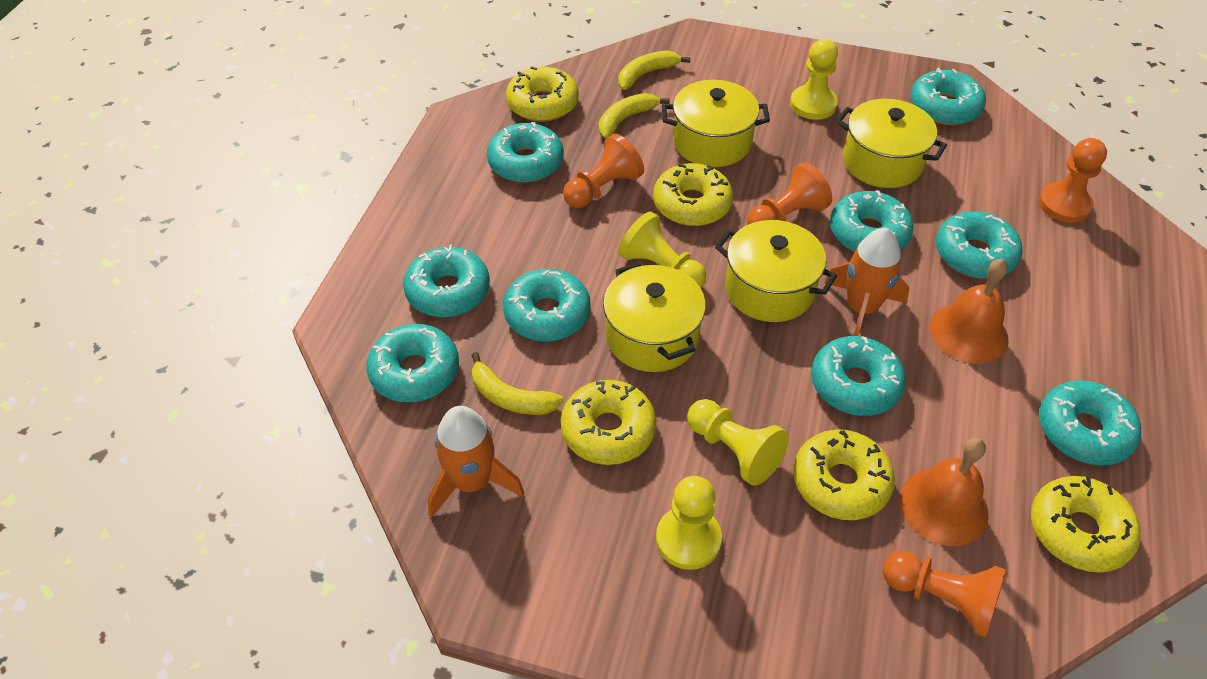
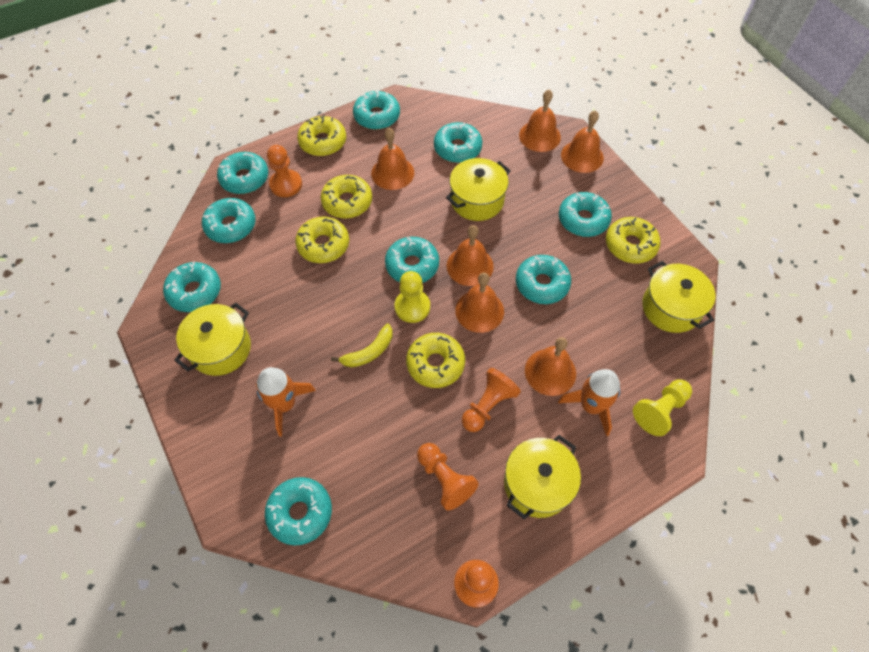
orange bell: 2 -> 6
yellow banana: 3 -> 1
yellow pawn: 4 -> 2

